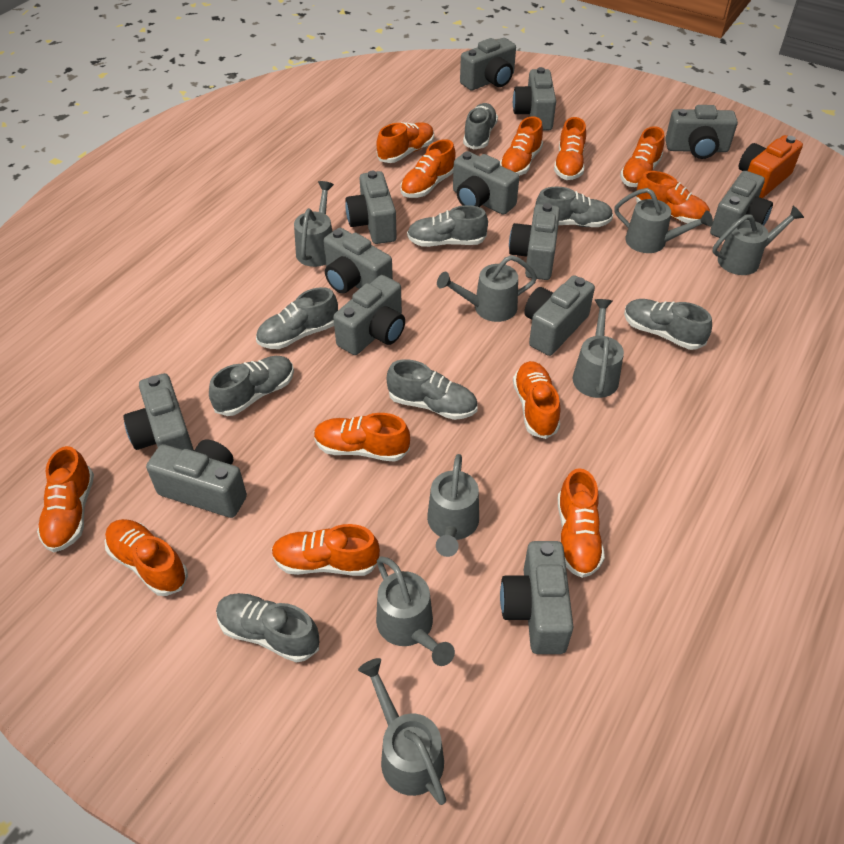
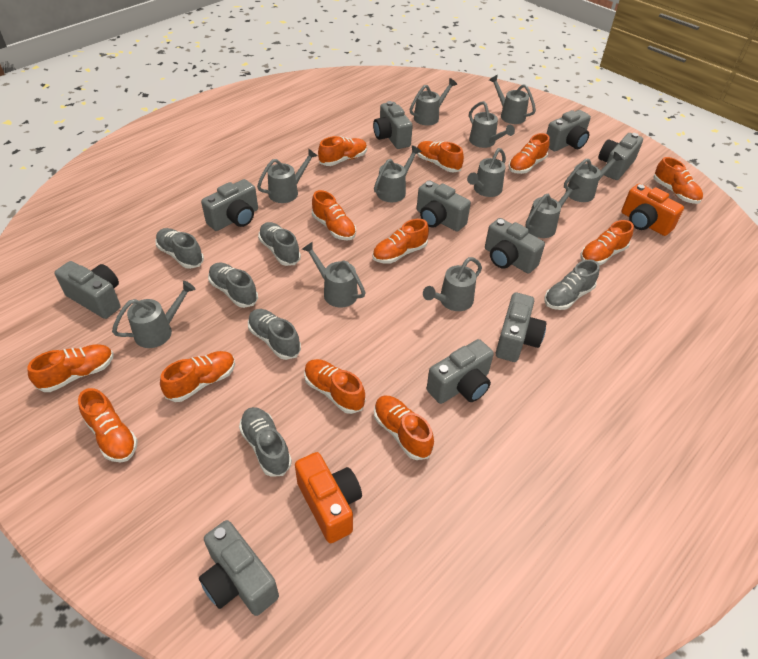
grey camera: 13 -> 10
grey shoe: 8 -> 6
grey watering can: 8 -> 11
orange camera: 1 -> 2

